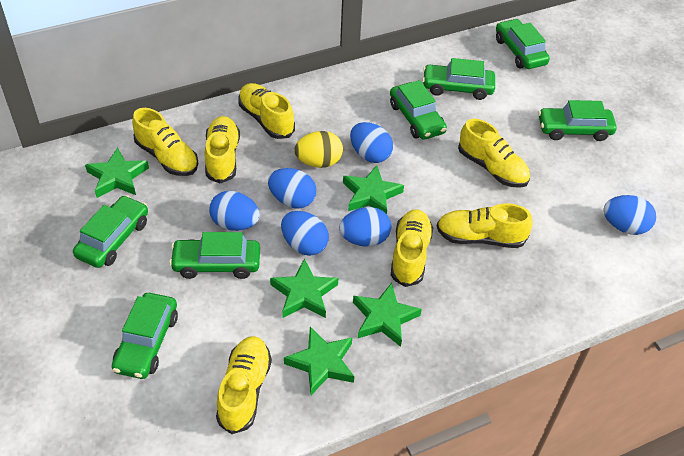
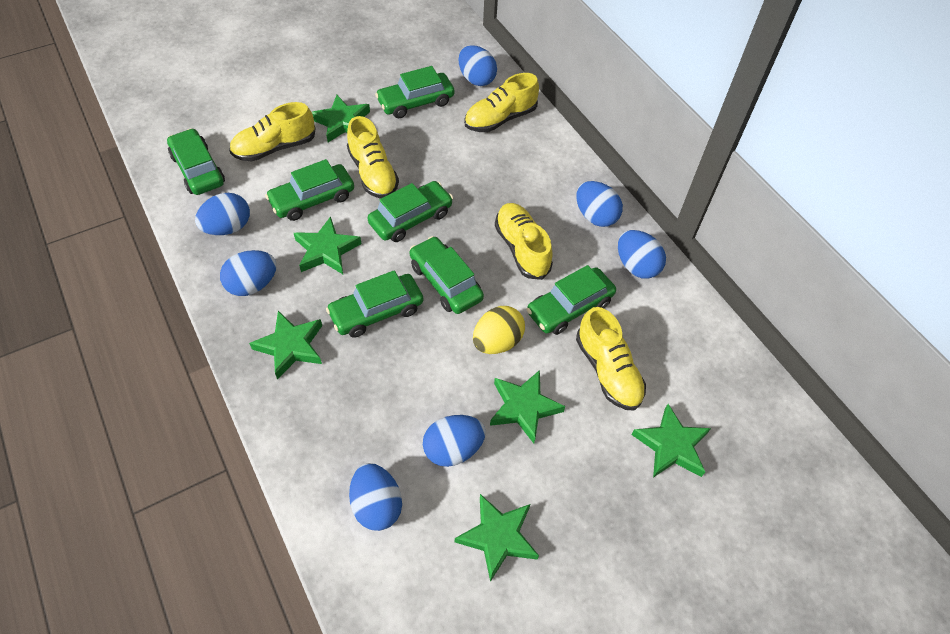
blue egg: 6 -> 7
green star: 5 -> 6
yellow shoe: 7 -> 5

